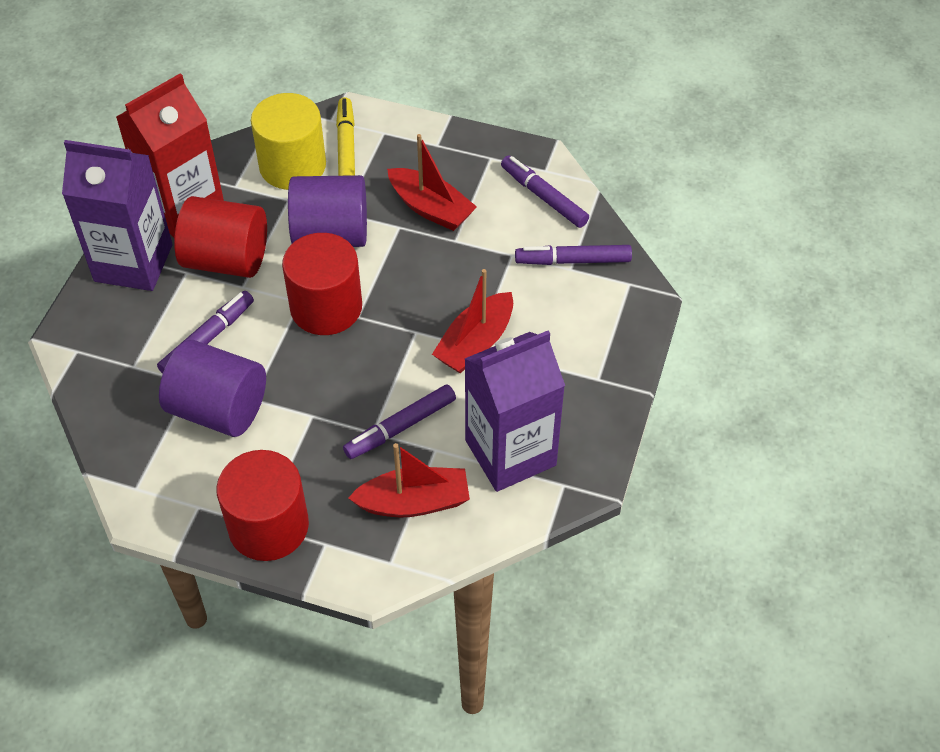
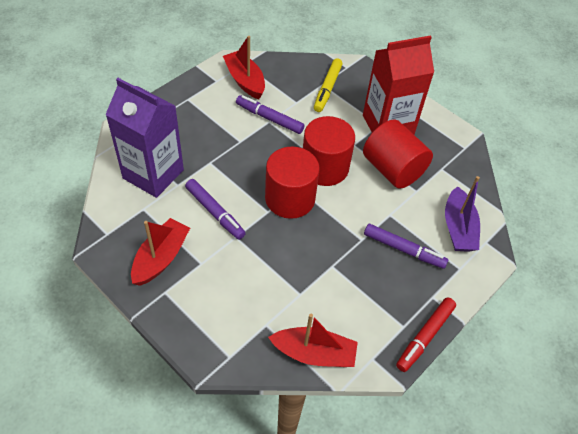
purple boat: 0 -> 1
purple carton: 2 -> 1
purple cylinder: 2 -> 0
purple marker: 4 -> 3
red marker: 0 -> 1
yellow cylinder: 1 -> 0

